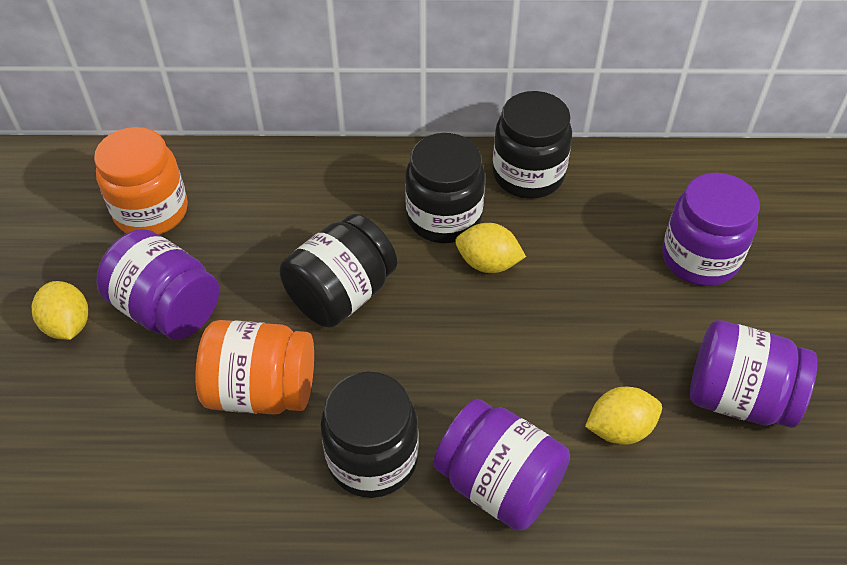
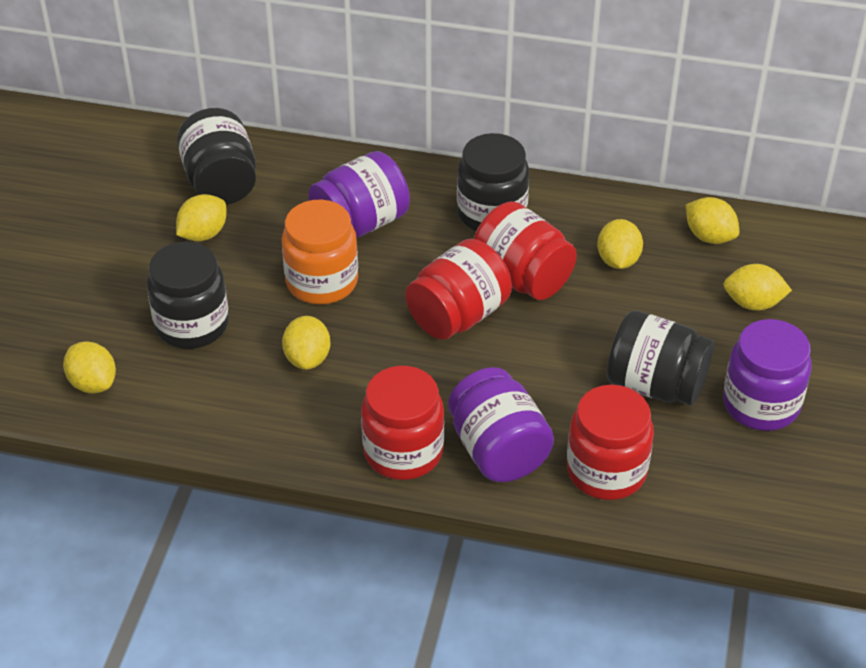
orange jar: 2 -> 1
purple jar: 4 -> 3
red jar: 0 -> 4
yellow lemon: 3 -> 6

